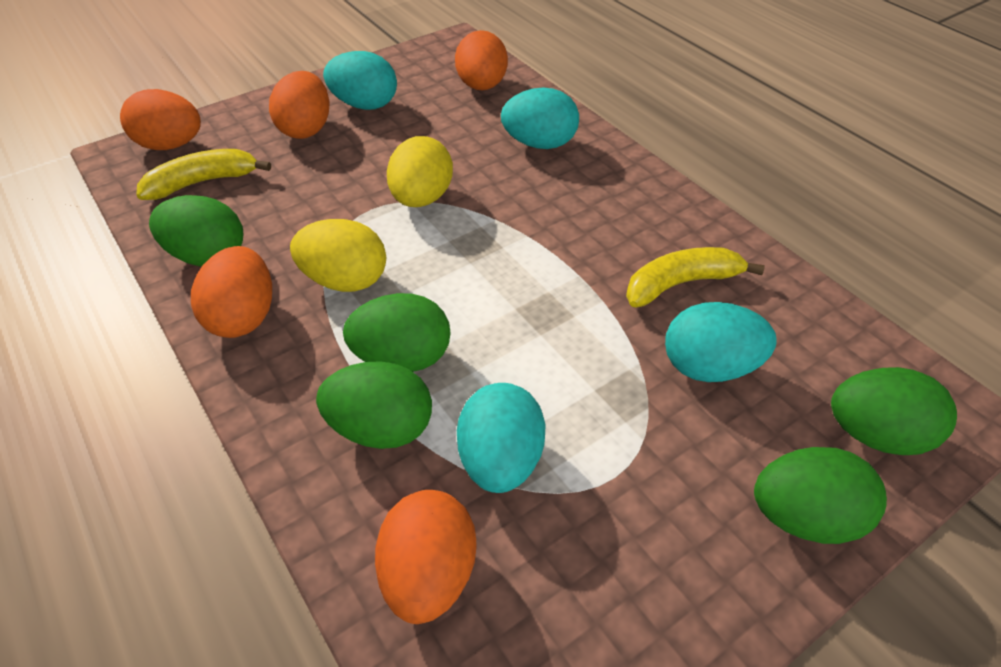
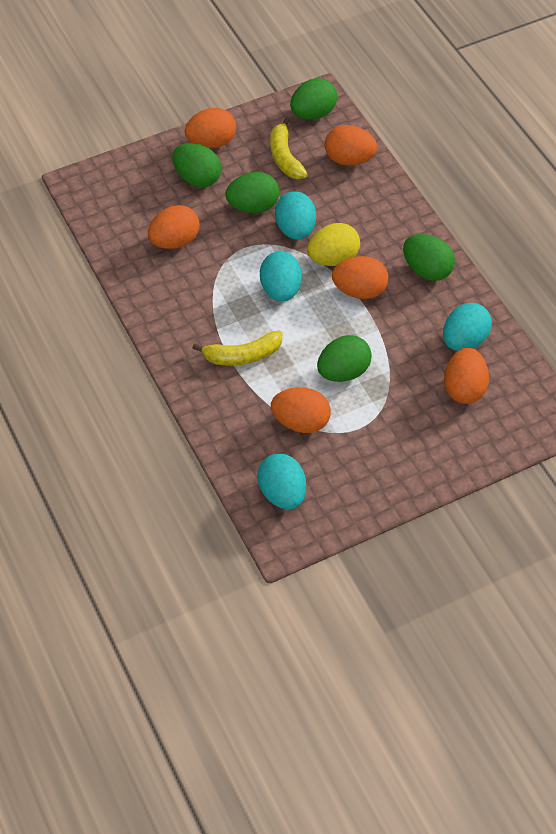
orange egg: 5 -> 6
yellow egg: 2 -> 1

